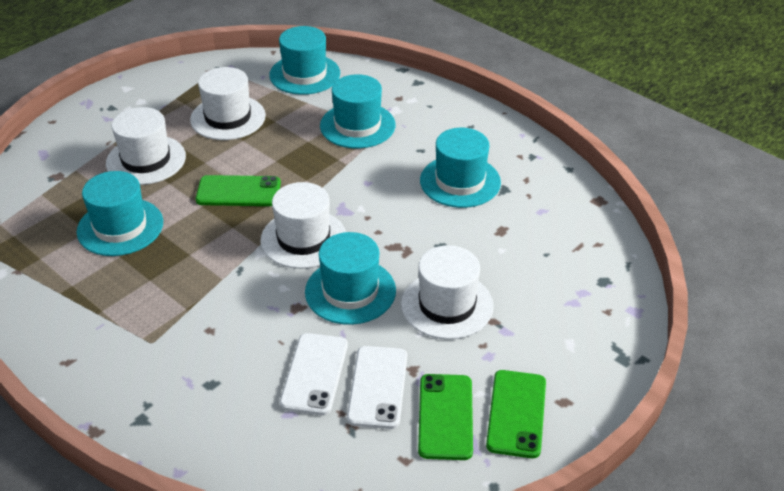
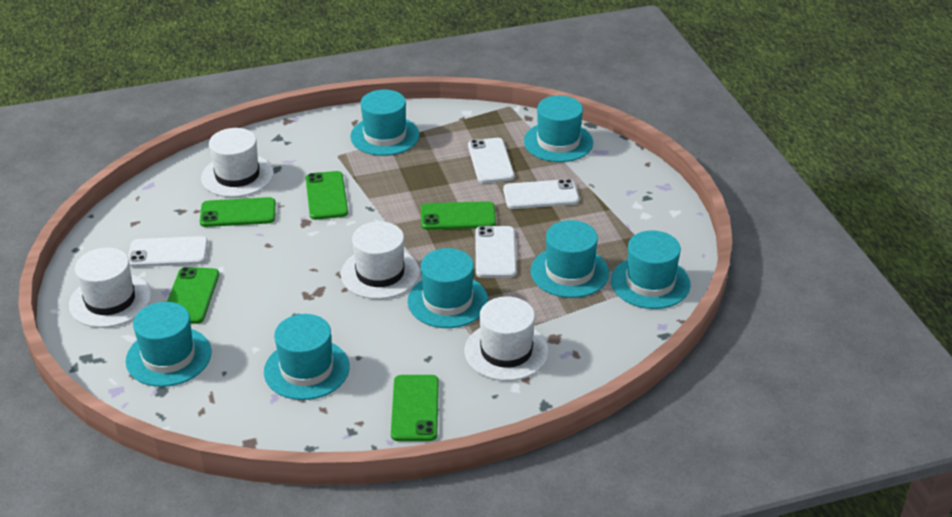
green phone: 3 -> 5
turquoise hat: 5 -> 7
white phone: 2 -> 4

